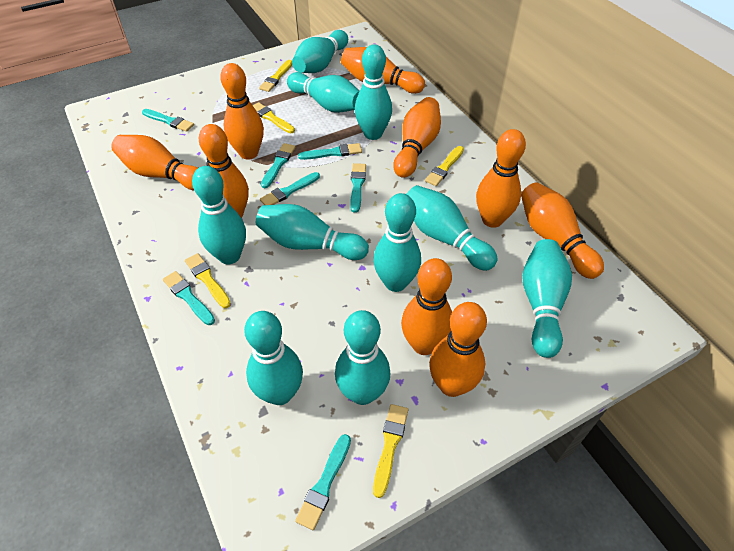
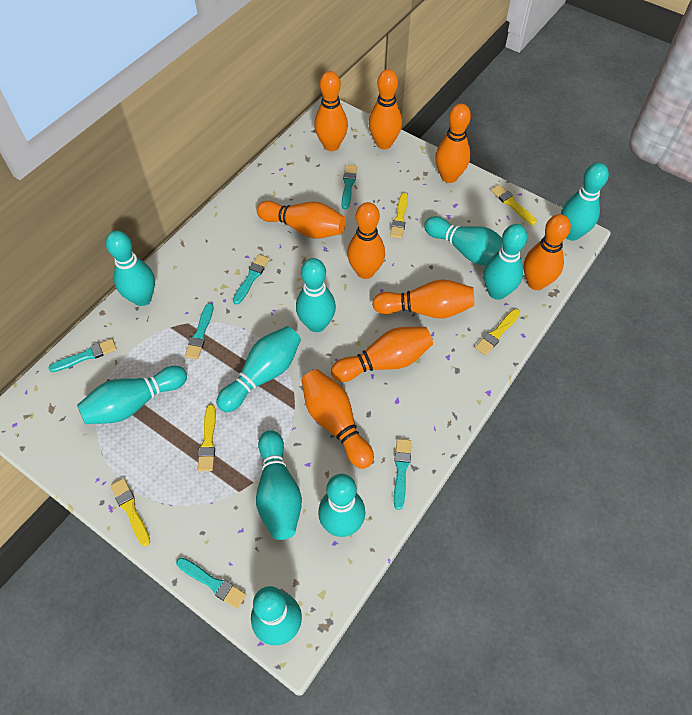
turquoise brush: 7 -> 6

